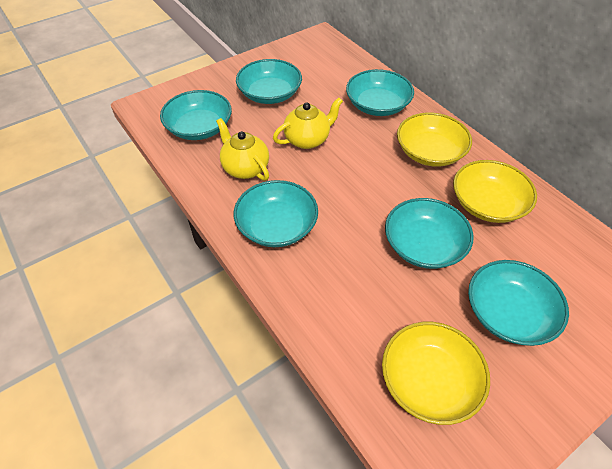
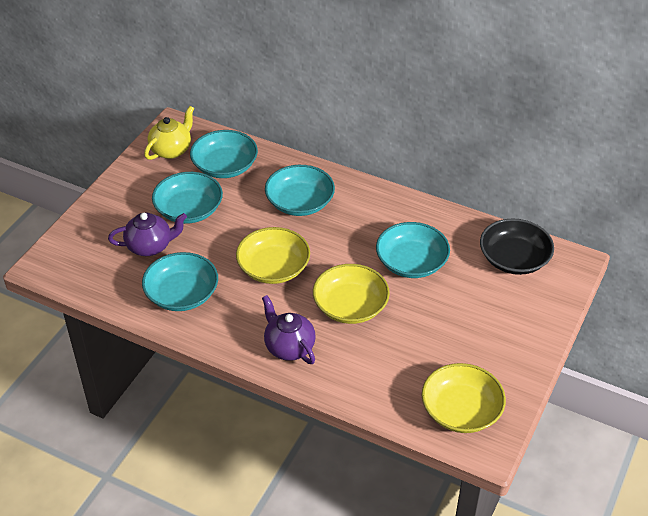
black bowl: 0 -> 1
purple teapot: 0 -> 2
turquoise bowl: 6 -> 5
yellow teapot: 2 -> 1

